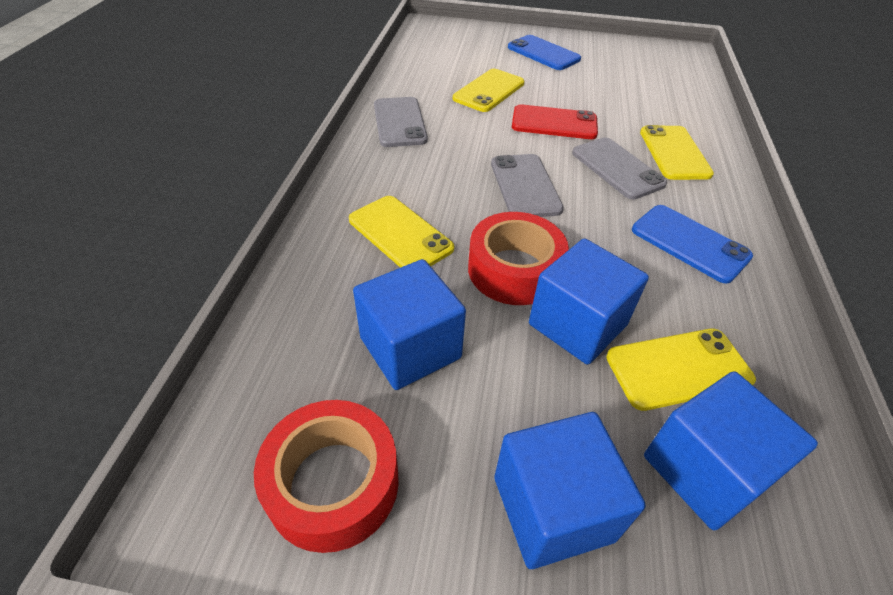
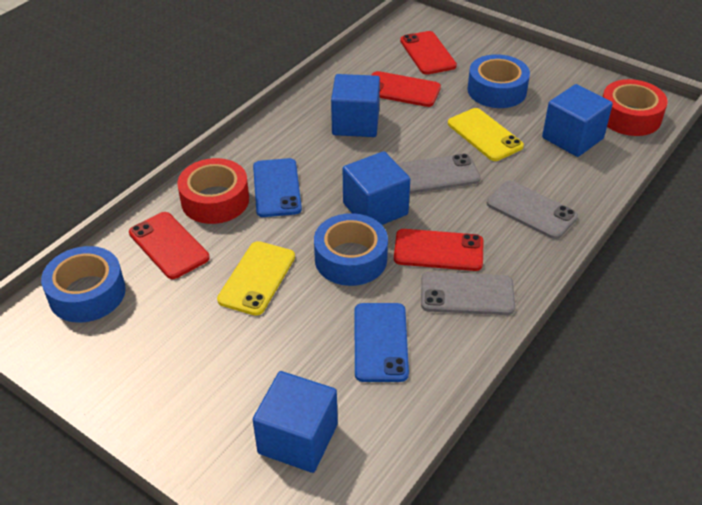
blue tape: 0 -> 3
red phone: 1 -> 4
yellow phone: 4 -> 2

